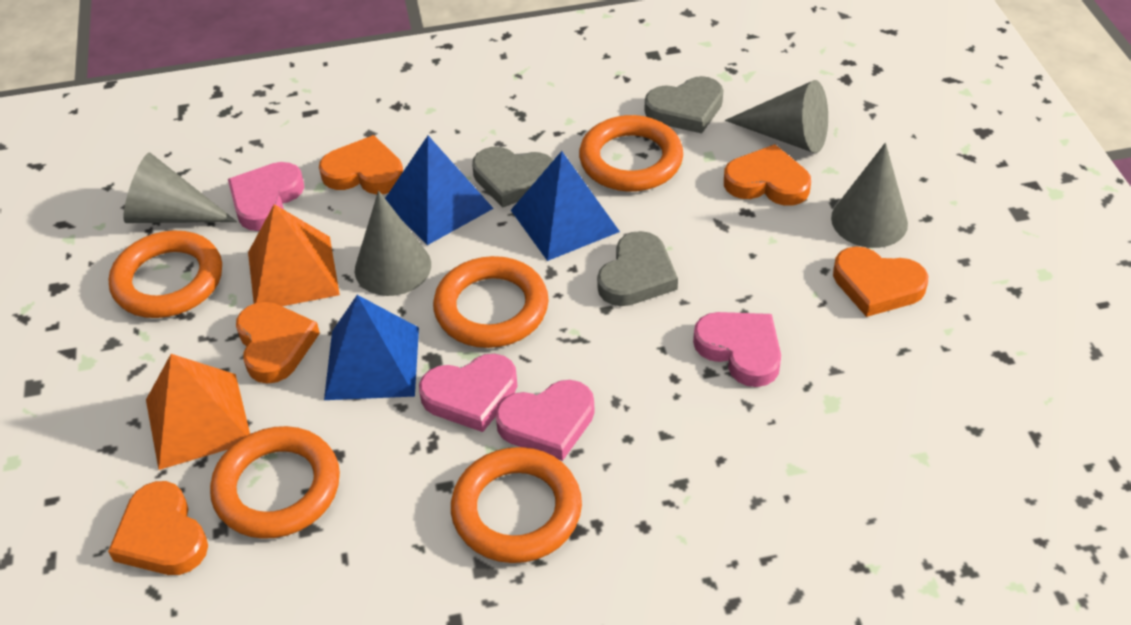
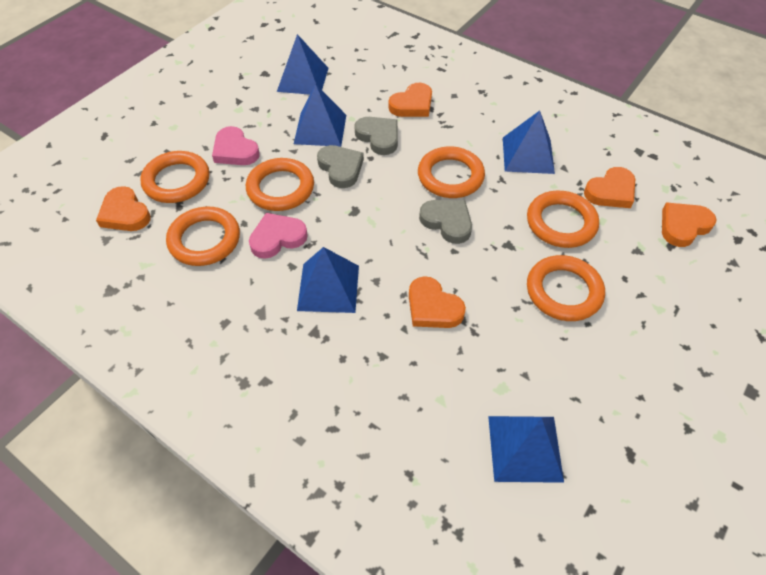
blue pyramid: 3 -> 5
grey cone: 4 -> 0
orange pyramid: 2 -> 0
orange ring: 5 -> 6
pink heart: 4 -> 2

